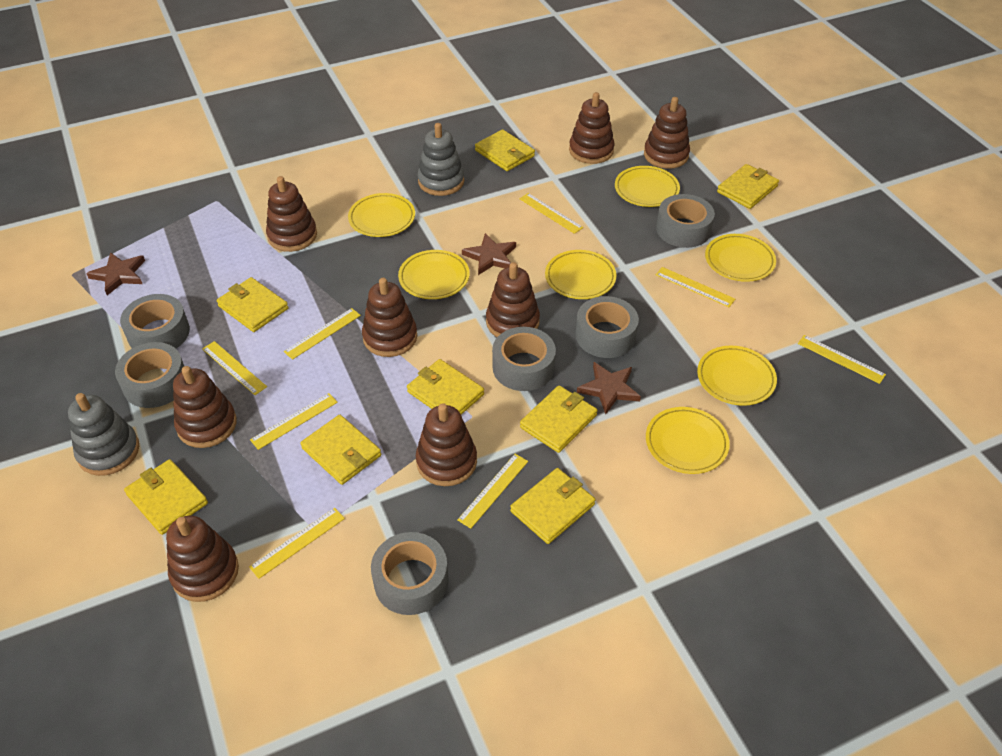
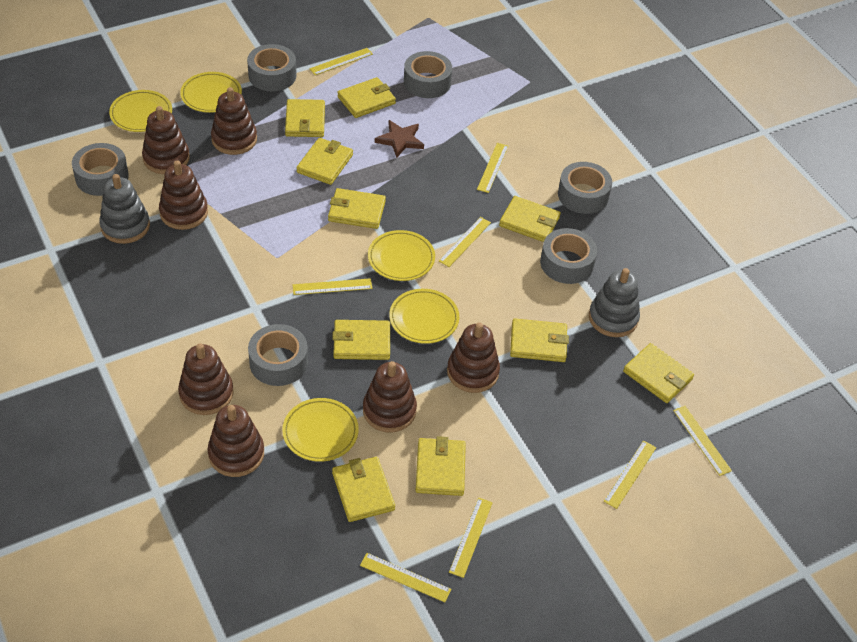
brown stacking toy: 8 -> 7
brown star: 3 -> 1
yellow plate: 7 -> 5
yellow wallet: 8 -> 10

